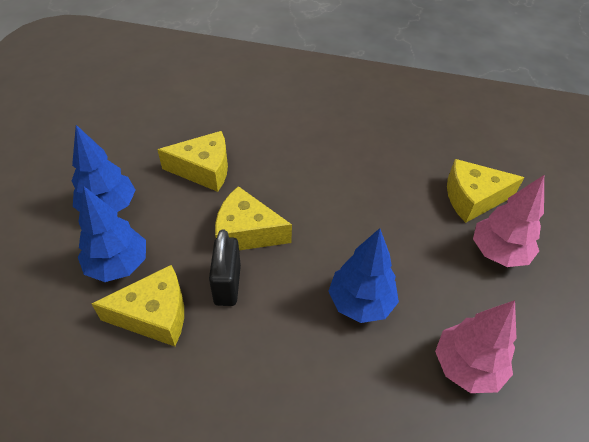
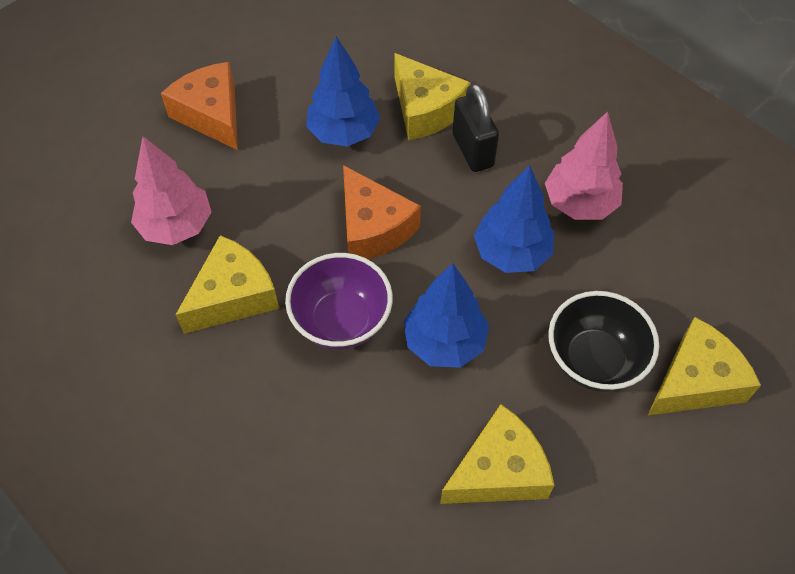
black bowl: 0 -> 1
orange cheese: 0 -> 2
purple bowl: 0 -> 1

